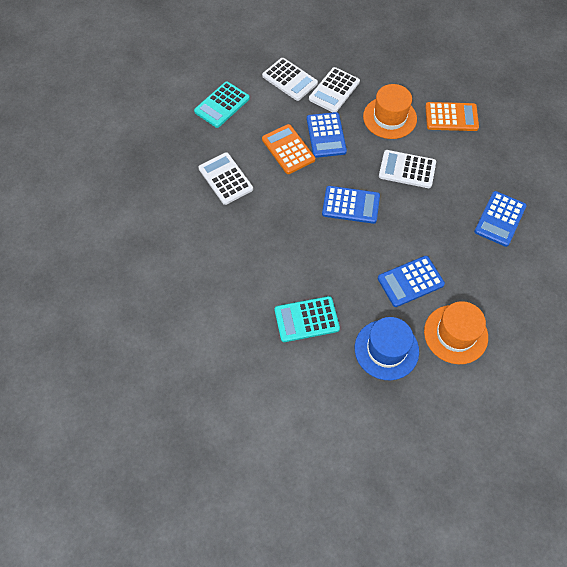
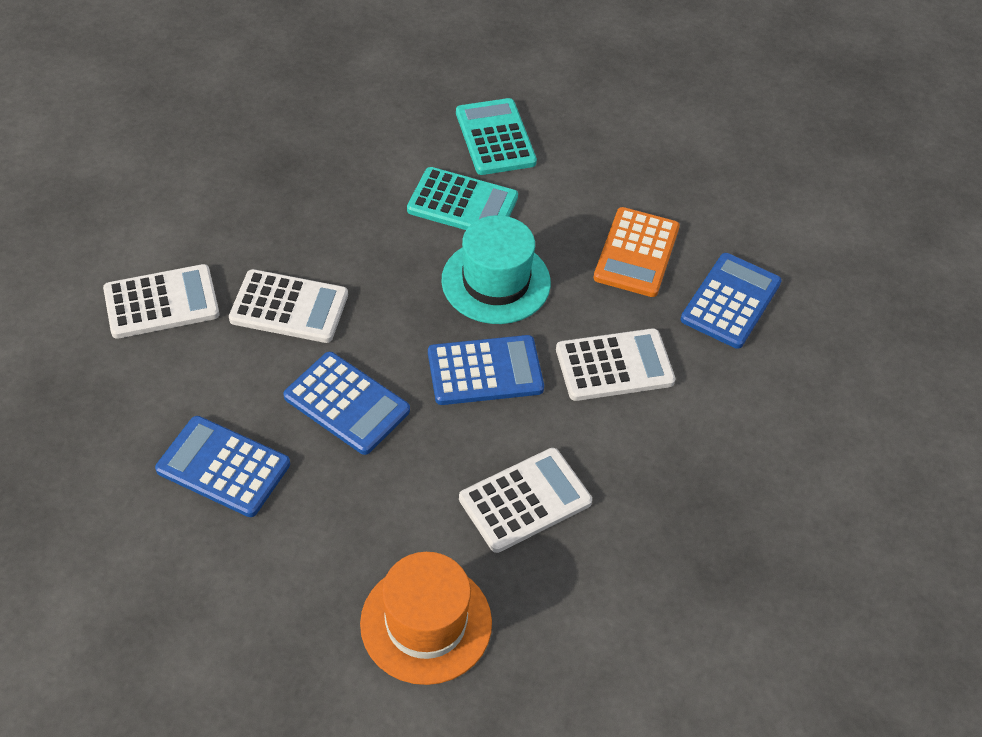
blue hat: 1 -> 0
orange calculator: 2 -> 1
orange hat: 2 -> 1
turquoise hat: 0 -> 1

